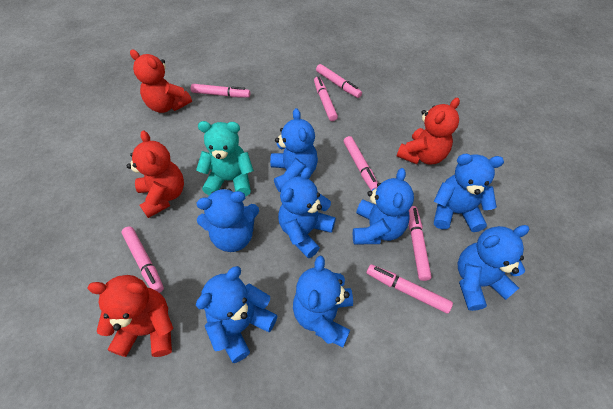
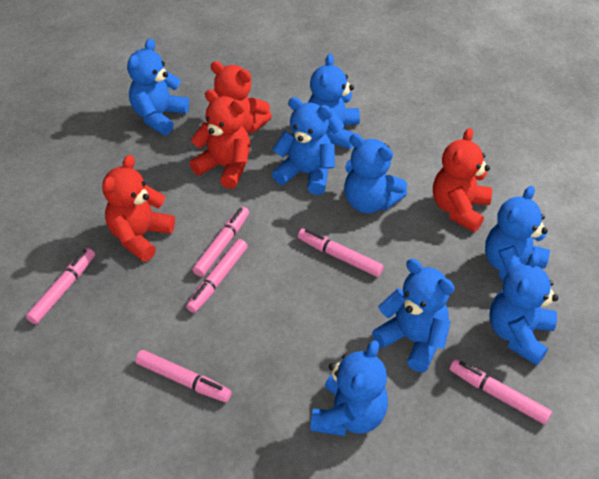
pink marker: 7 -> 6
turquoise teddy bear: 1 -> 0

